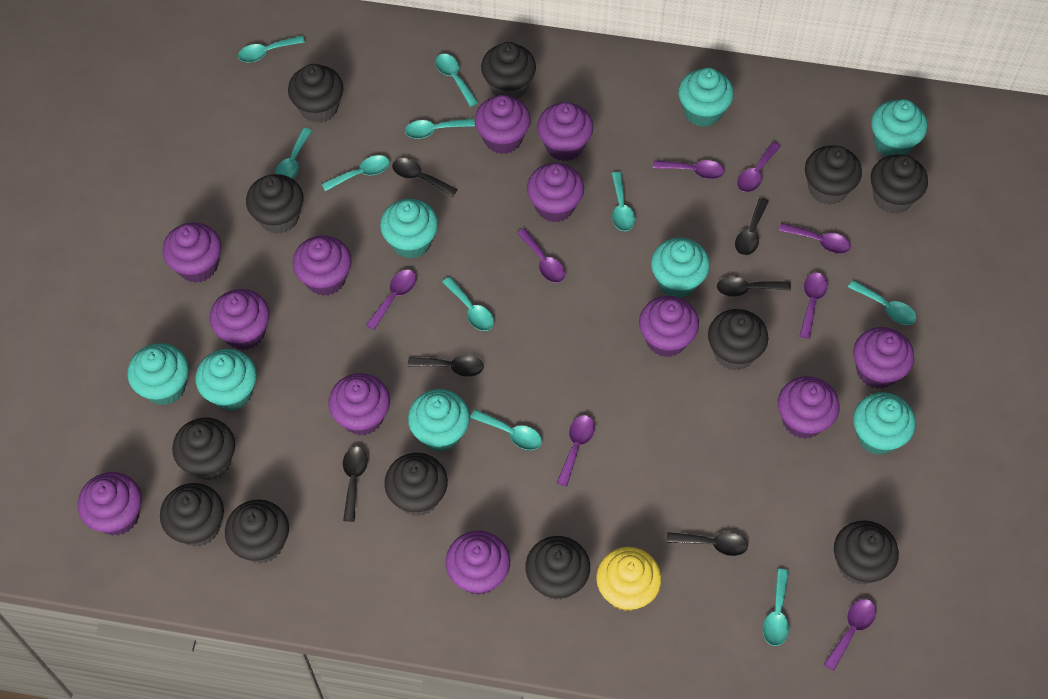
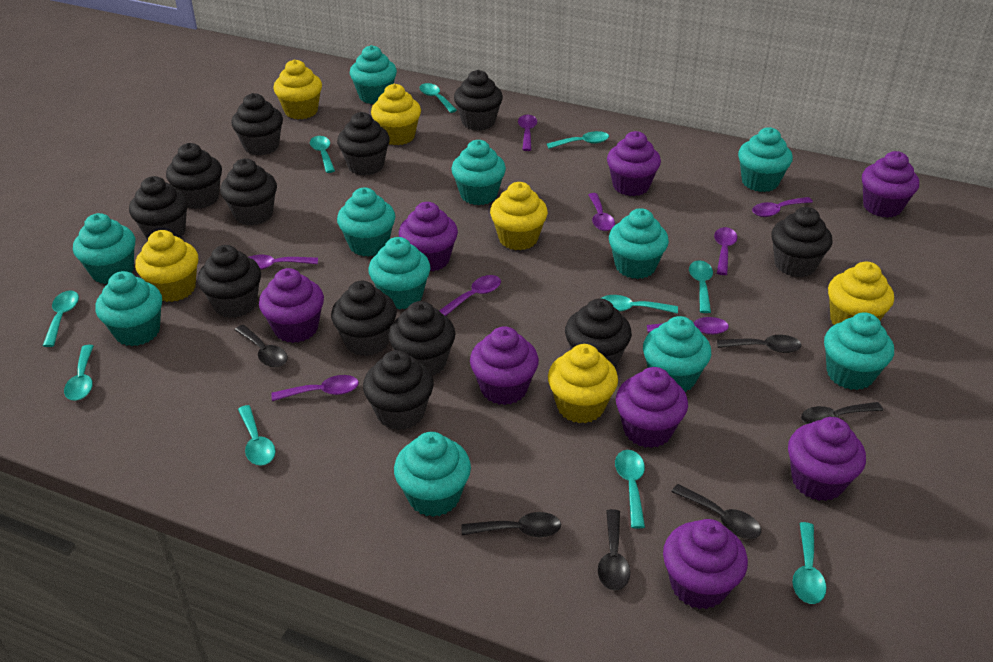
purple cupcake: 12 -> 8
turquoise cupcake: 8 -> 11
yellow cupcake: 1 -> 6

